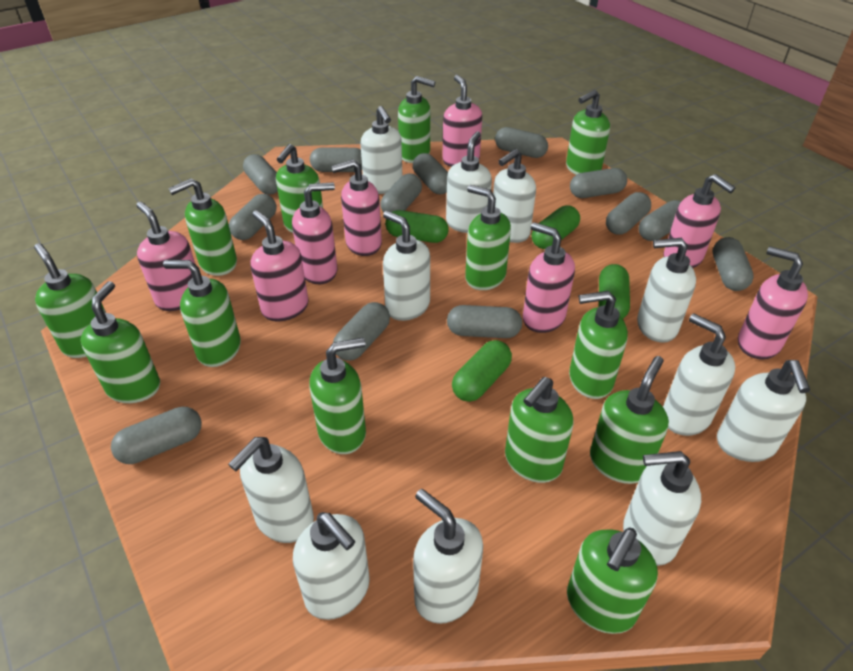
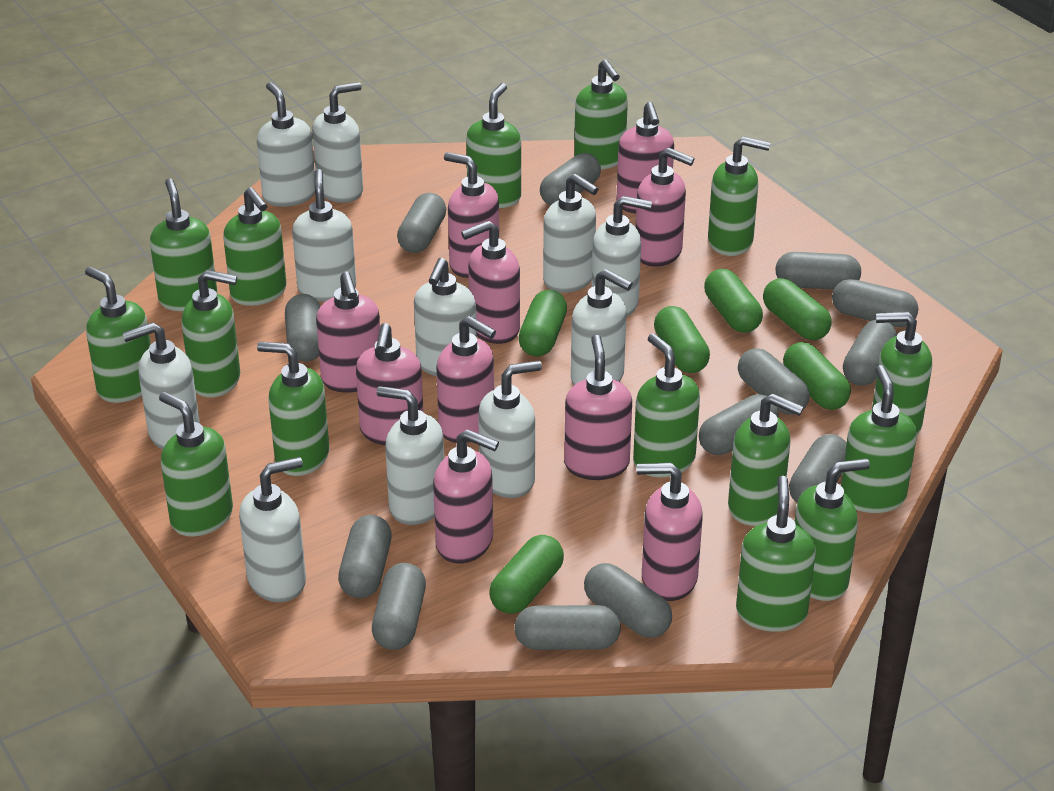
green capsule: 4 -> 6
green soap dispenser: 13 -> 15
pink soap dispenser: 8 -> 10

